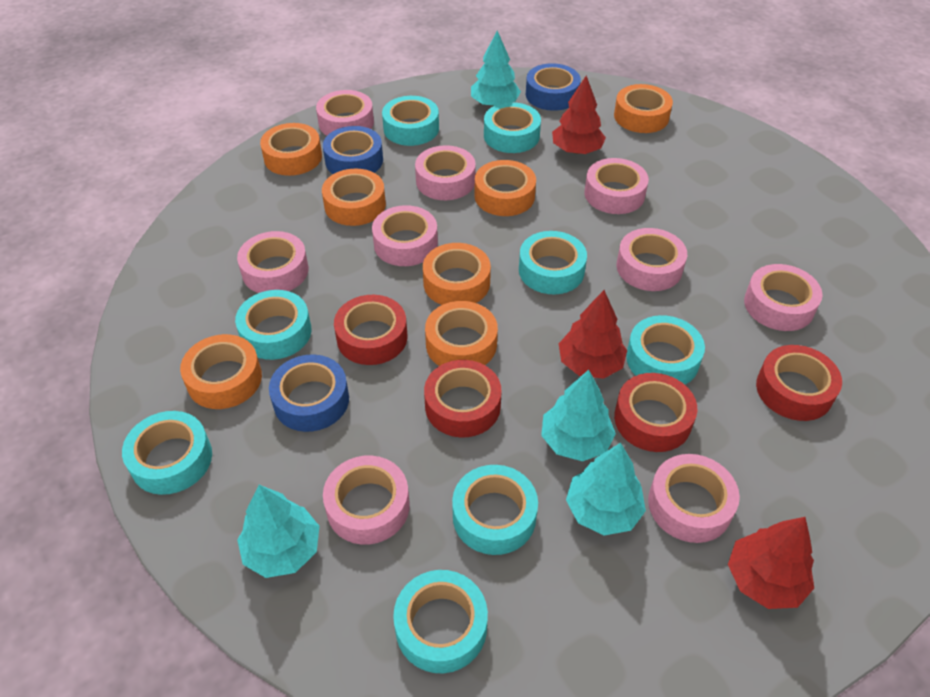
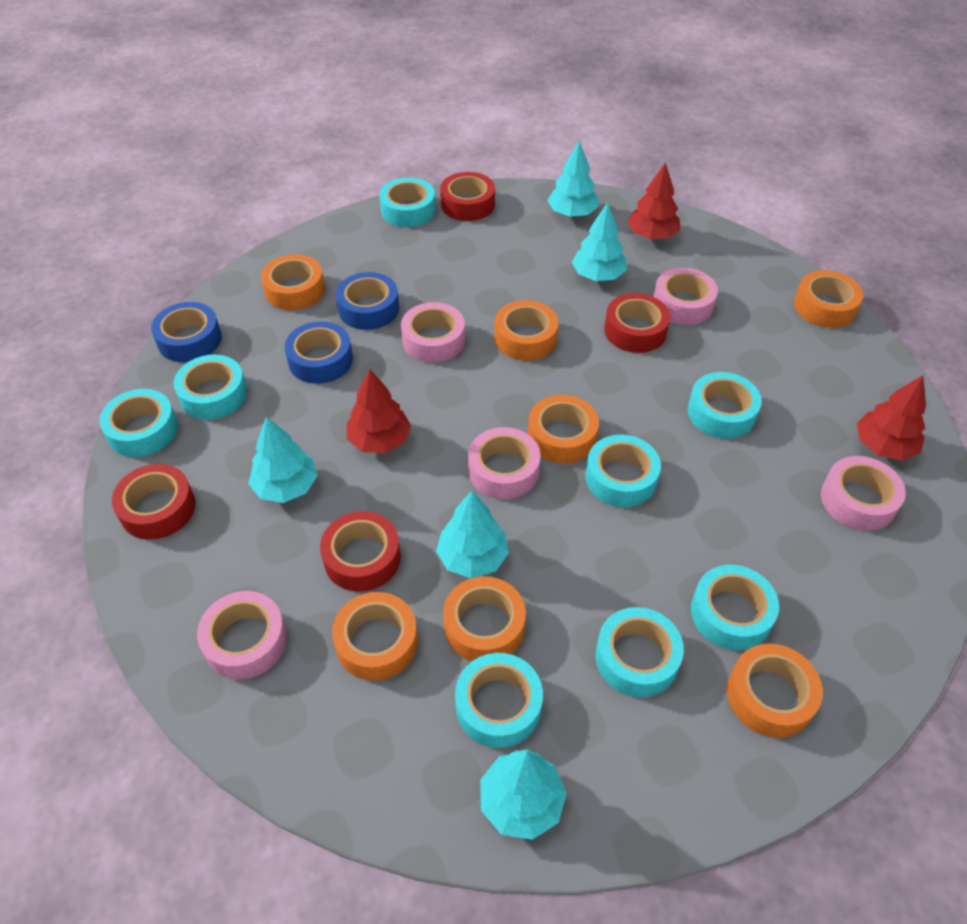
pink tape: 9 -> 5
turquoise tree: 4 -> 5

